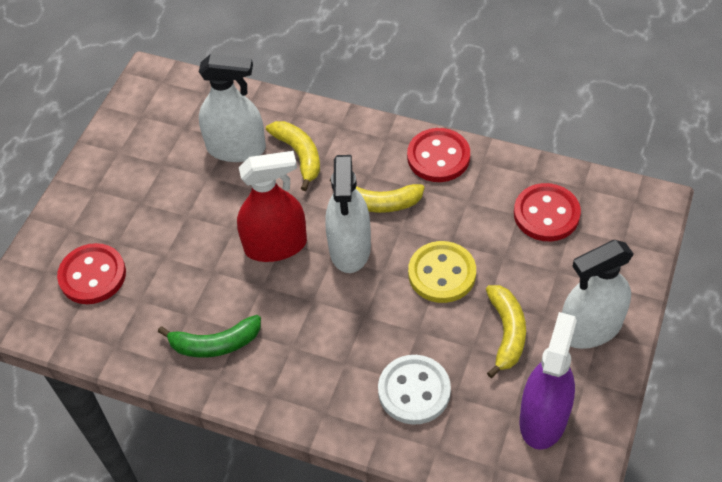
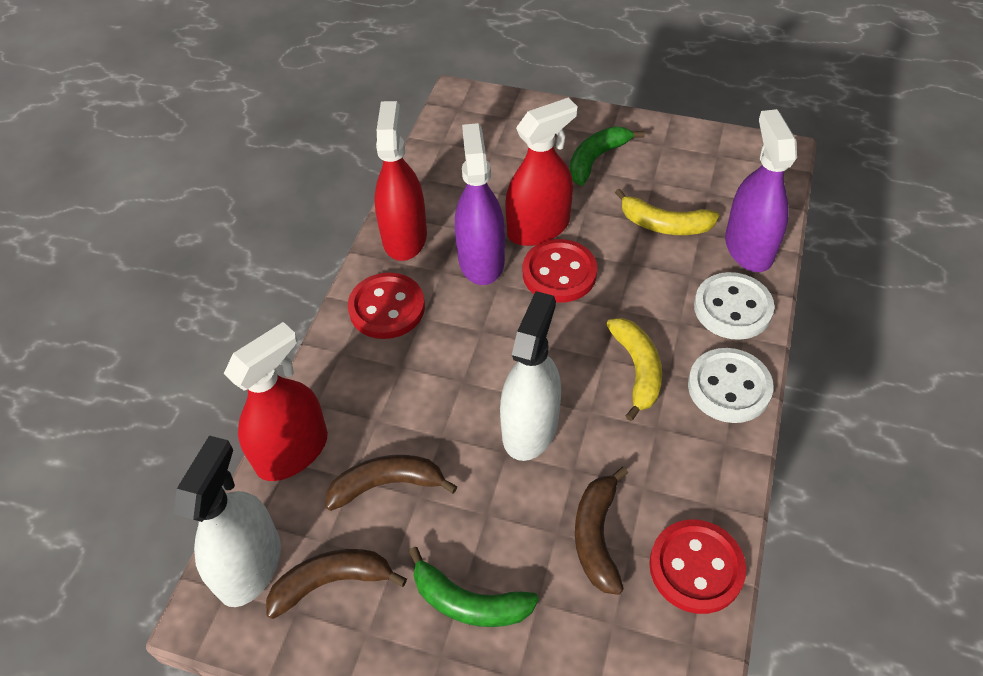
brown banana: 0 -> 3
green banana: 1 -> 2
purple spray bottle: 1 -> 2
red spray bottle: 1 -> 3
white button: 1 -> 2
white spray bottle: 3 -> 2
yellow banana: 3 -> 2
yellow button: 1 -> 0

